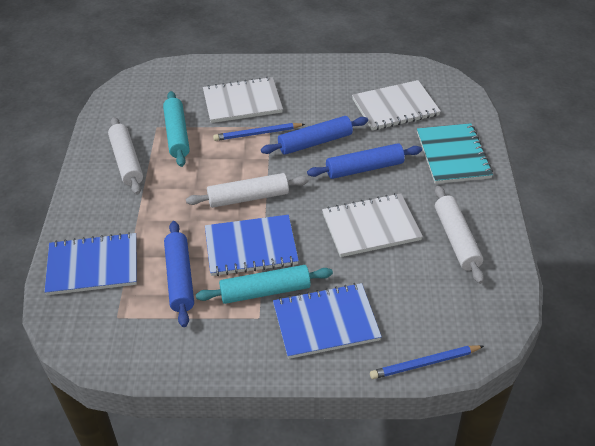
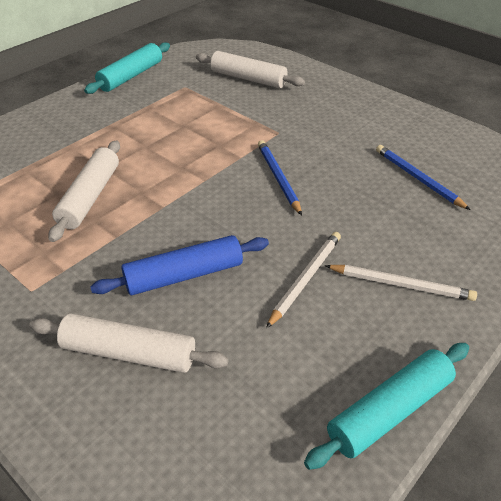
blue notebook: 3 -> 0
blue rolling pin: 3 -> 1
turquoise notebook: 1 -> 0
white notebook: 3 -> 0
white pencil: 0 -> 2

